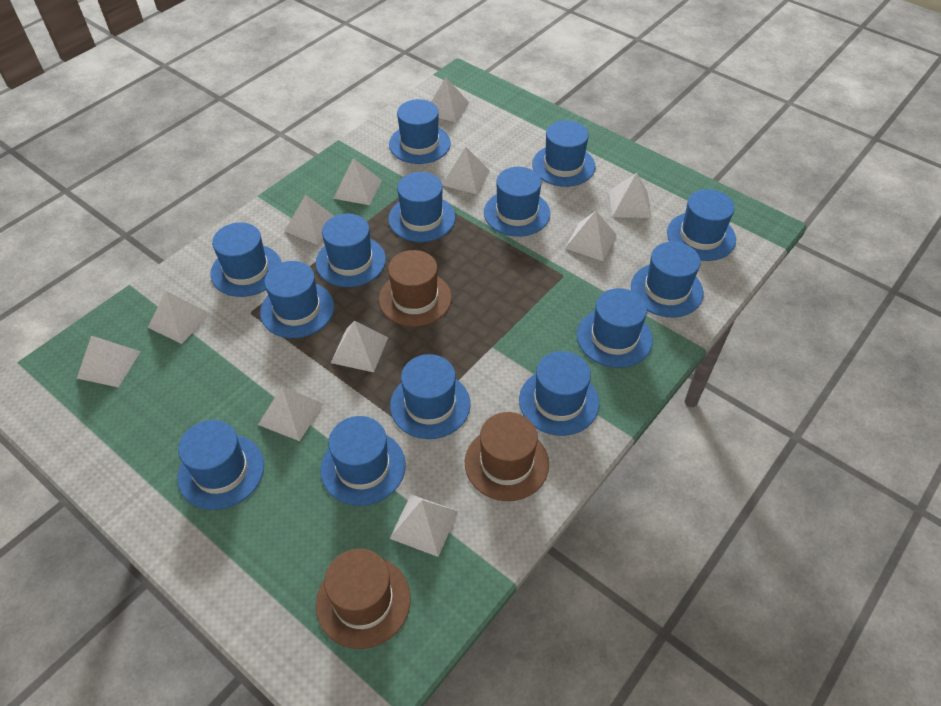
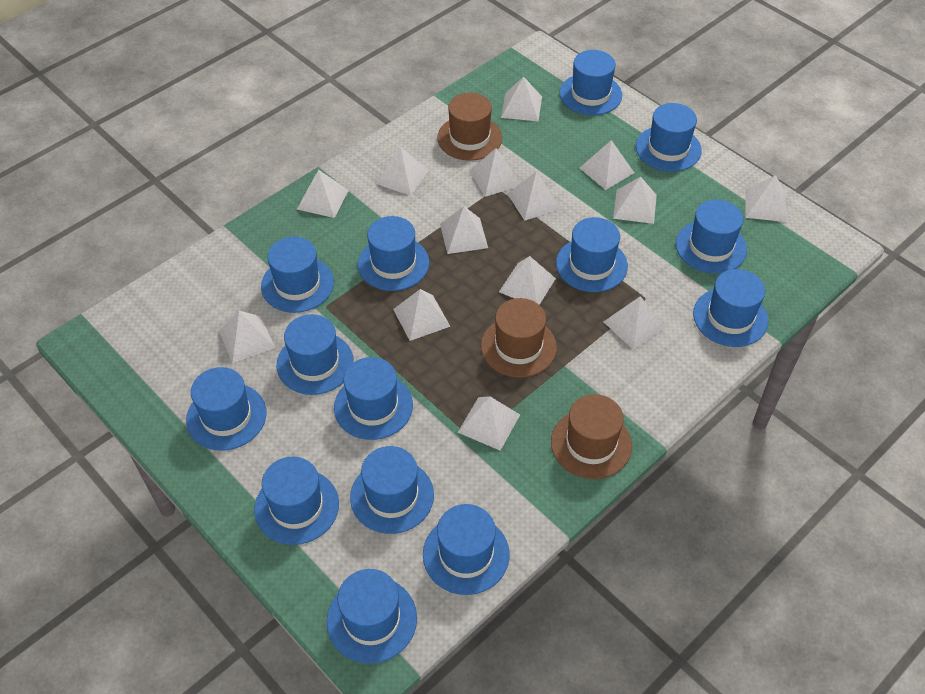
white pyramid: 11 -> 14

